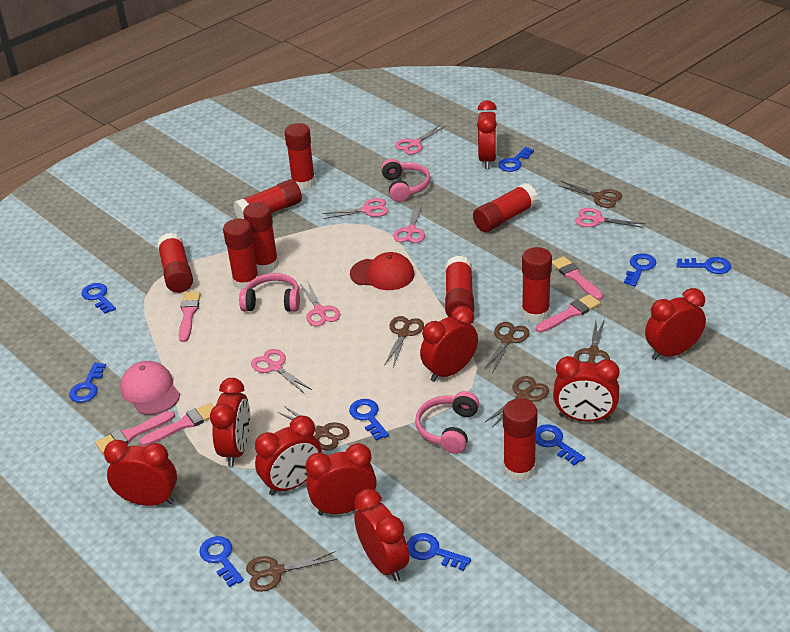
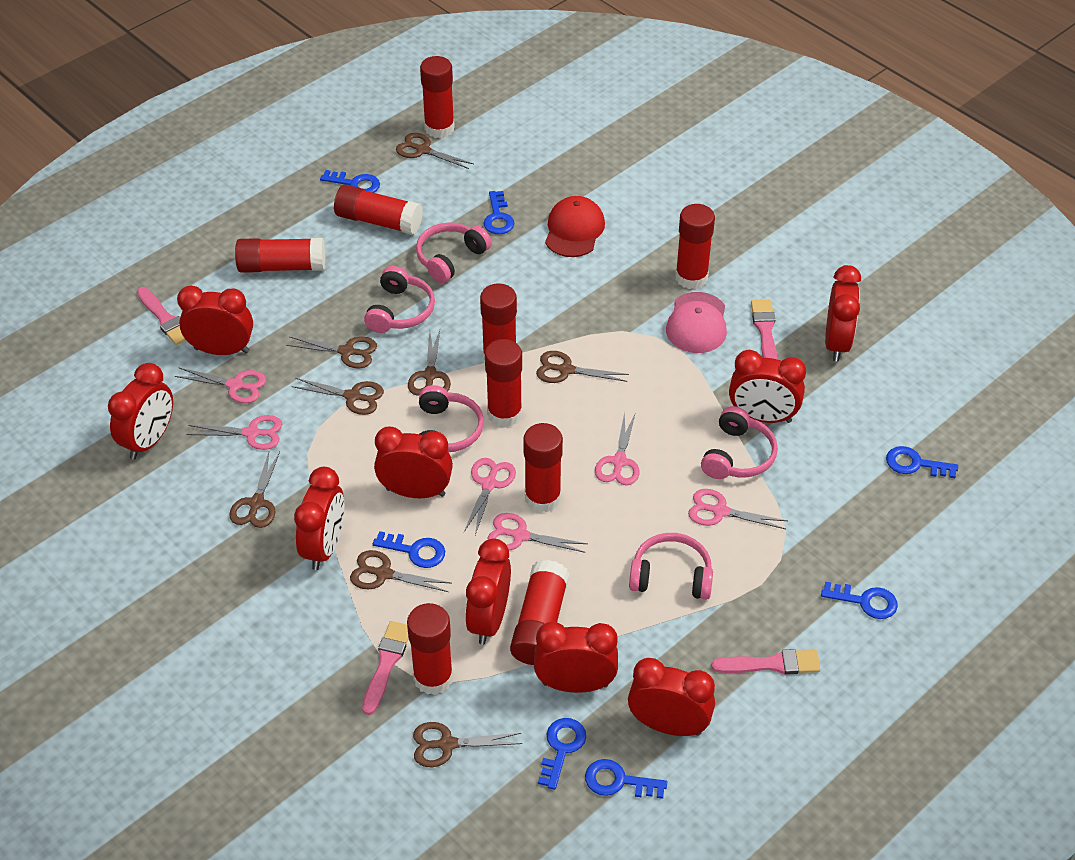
blue key: 9 -> 7
brown scissors: 7 -> 8
pink brush: 5 -> 4
pink headphones: 3 -> 5

